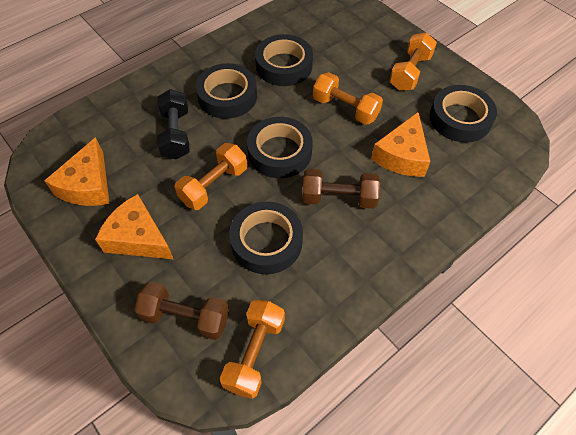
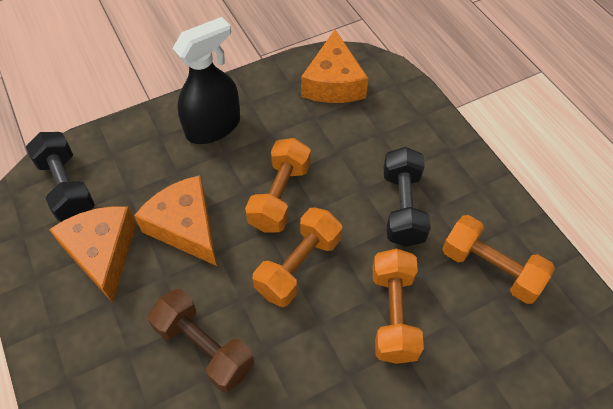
black dumbbell: 1 -> 2
black spray bottle: 0 -> 1
black tape: 5 -> 0
brown dumbbell: 2 -> 1

